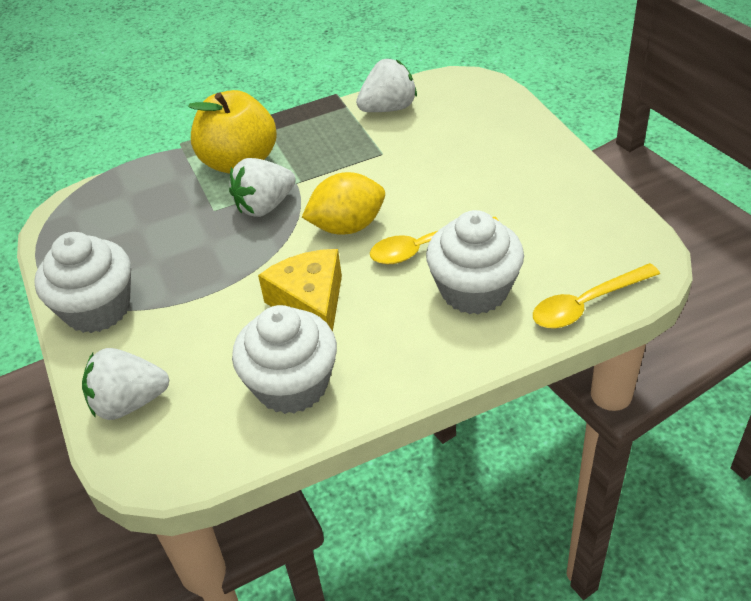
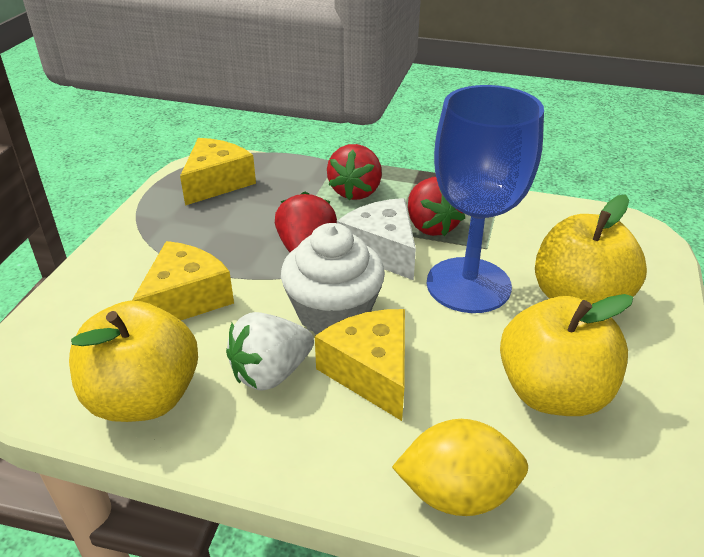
blue goblet: 0 -> 1
red strawberry: 0 -> 3
white cheese: 0 -> 1
white cupcake: 3 -> 1
white strawberry: 3 -> 1
yellow apple: 1 -> 3
yellow cheese: 1 -> 3
yellow spoon: 2 -> 0

